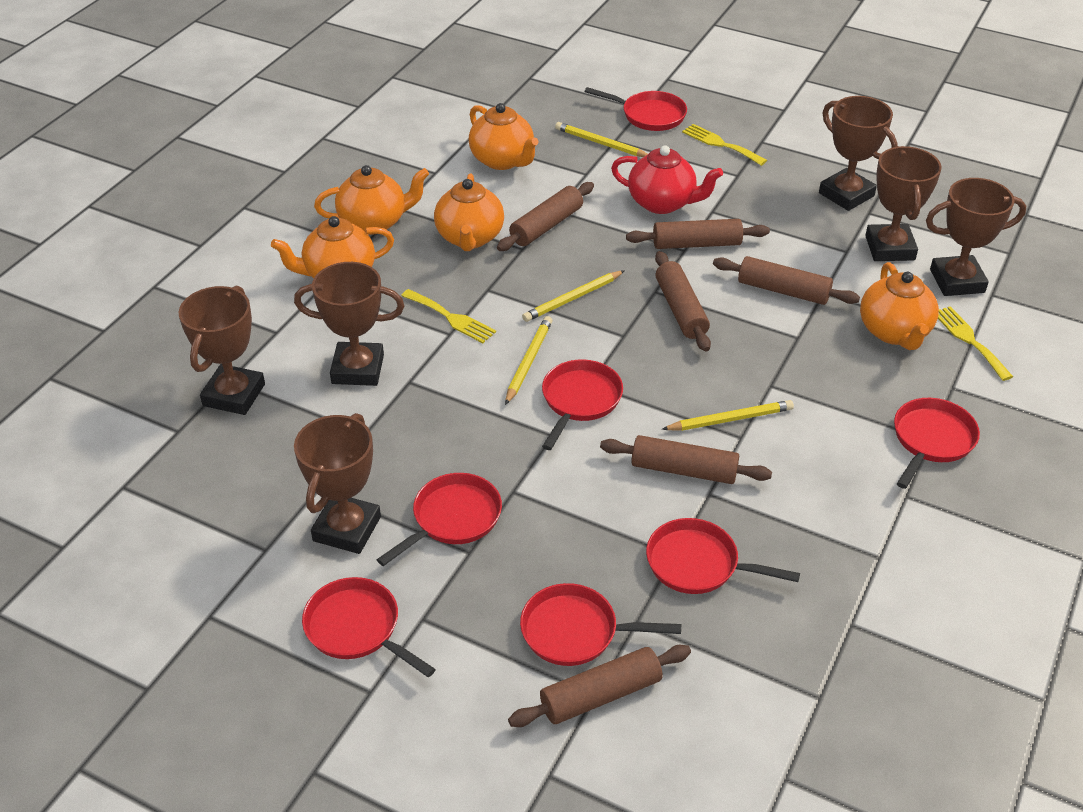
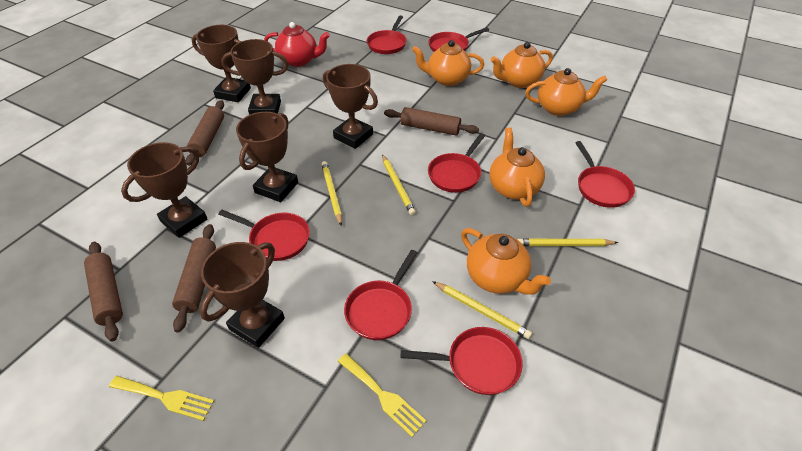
brown rolling pin: 6 -> 4
yellow fork: 3 -> 2

